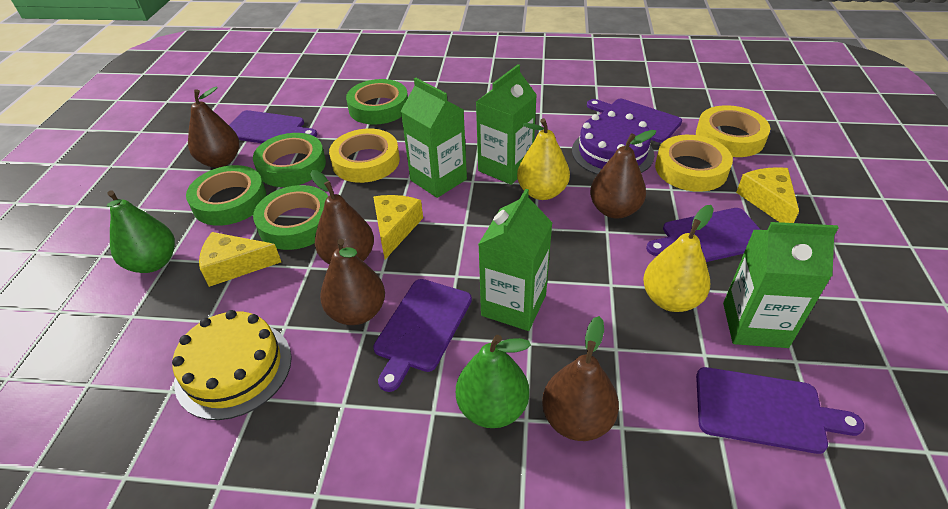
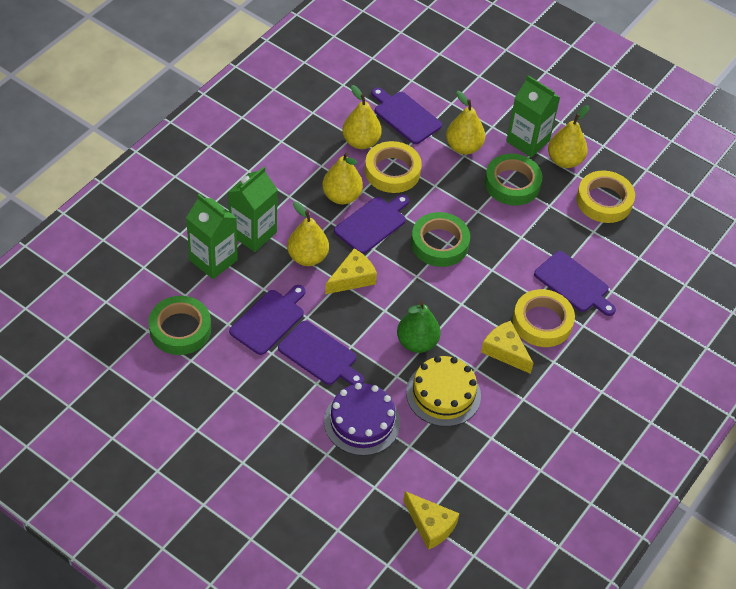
brown pear: 5 -> 0
green carton: 4 -> 3
green pear: 2 -> 1
green tape: 4 -> 3
yellow pear: 2 -> 5

